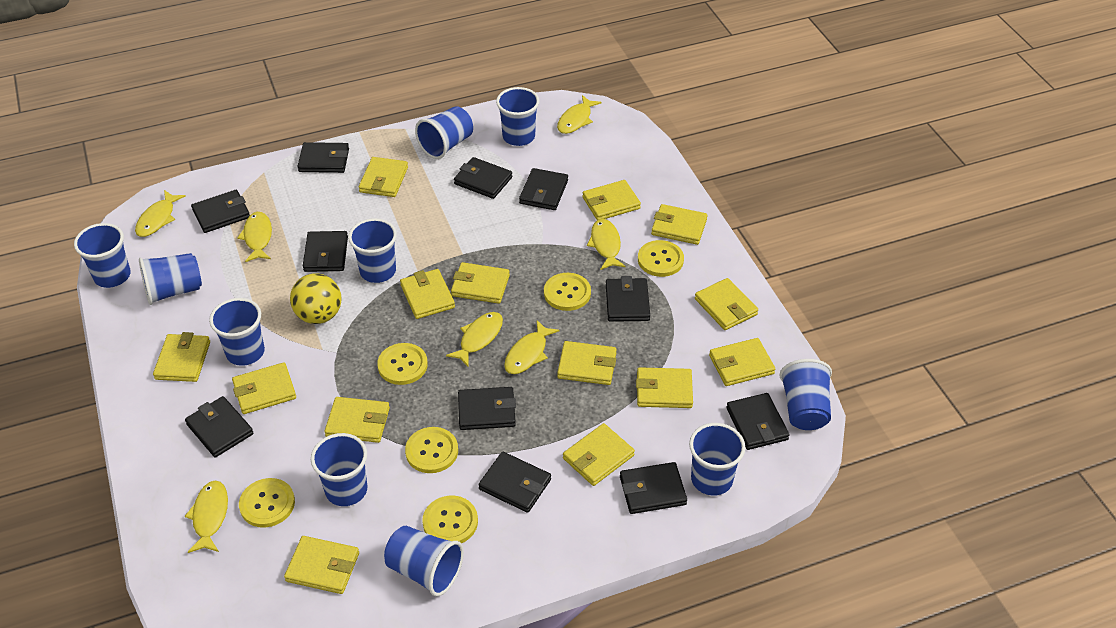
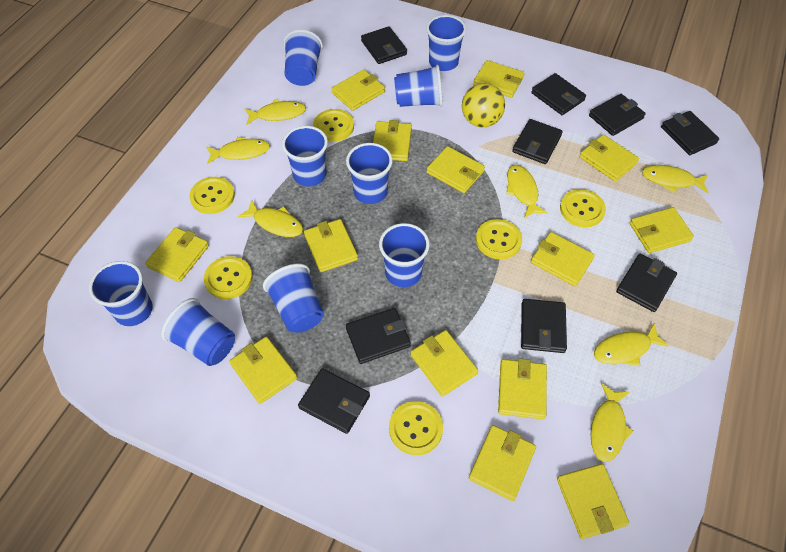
black wallet: 11 -> 9
blue cup: 10 -> 9

